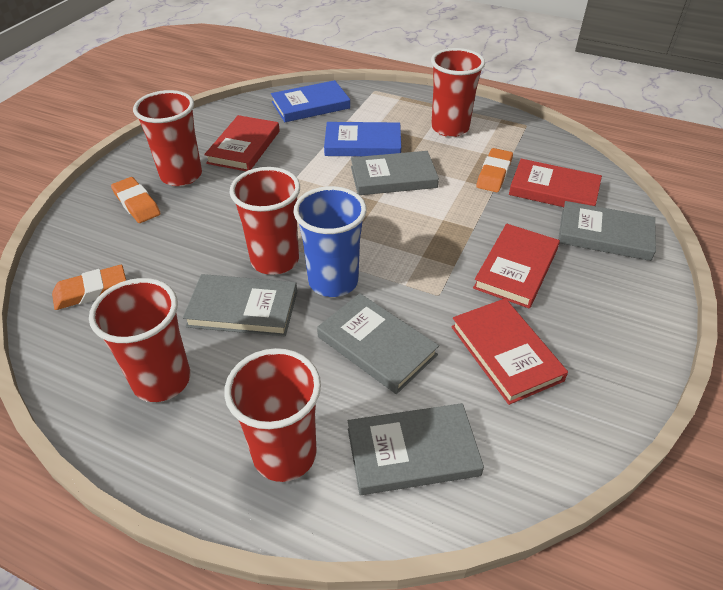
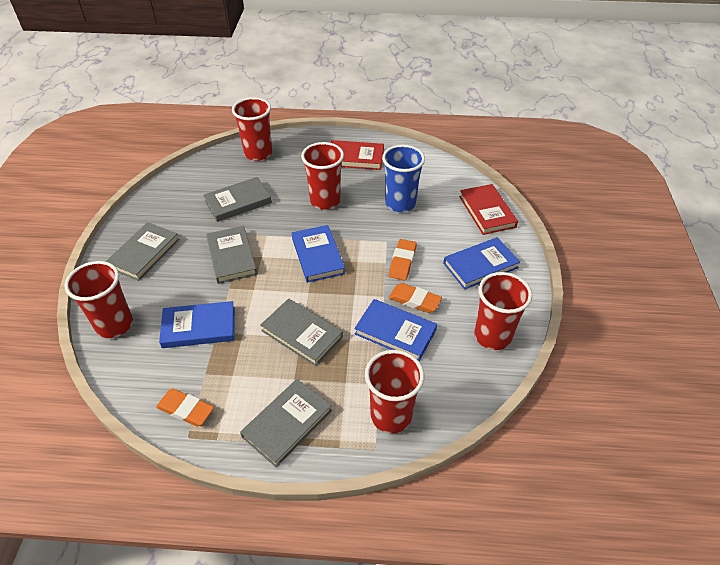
blue book: 2 -> 4
red book: 4 -> 2

